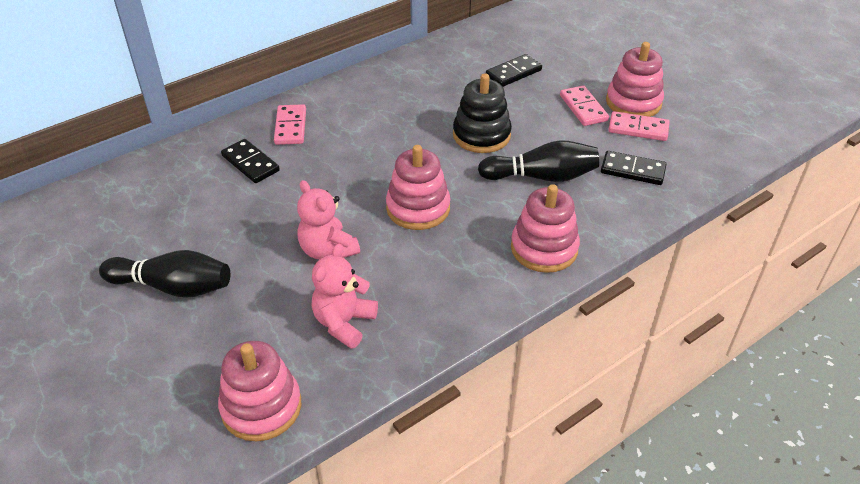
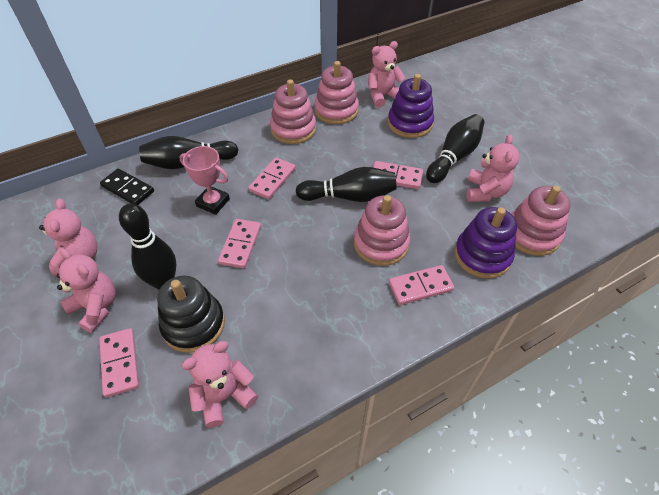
black bowling pin: 2 -> 4
black domino: 3 -> 1
pink domino: 3 -> 5
pink teddy bear: 2 -> 5
pink trophy: 0 -> 1
purple stacking toy: 0 -> 2

